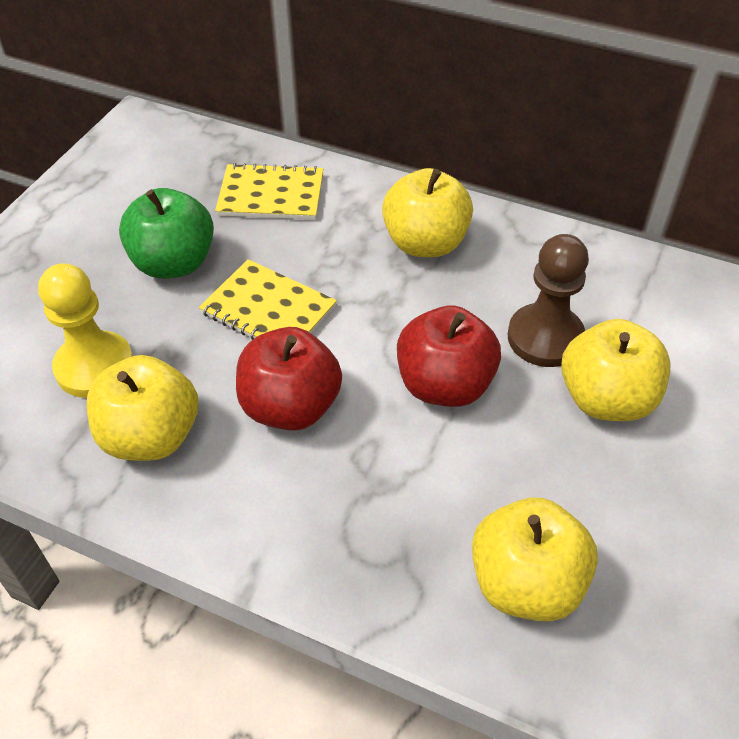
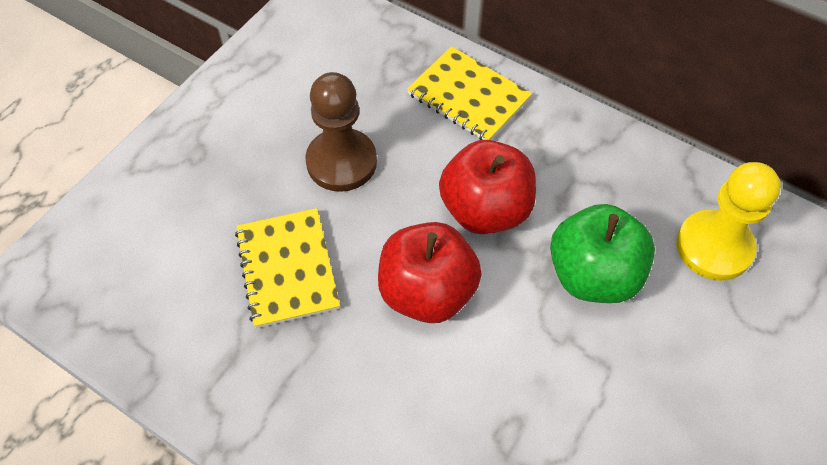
yellow apple: 4 -> 0

